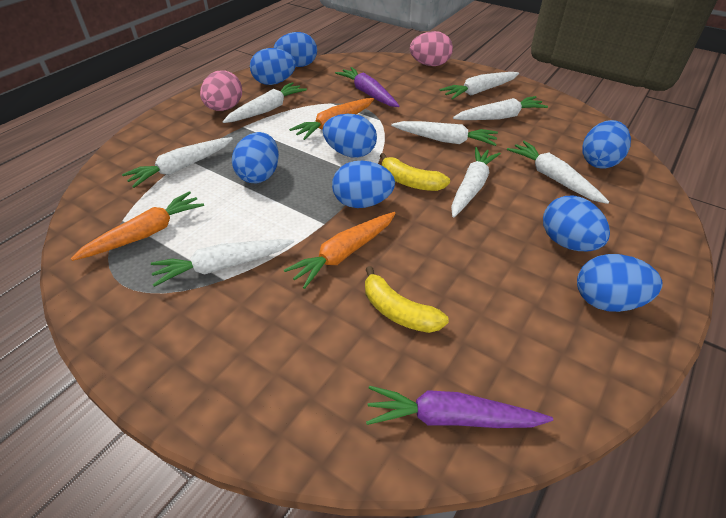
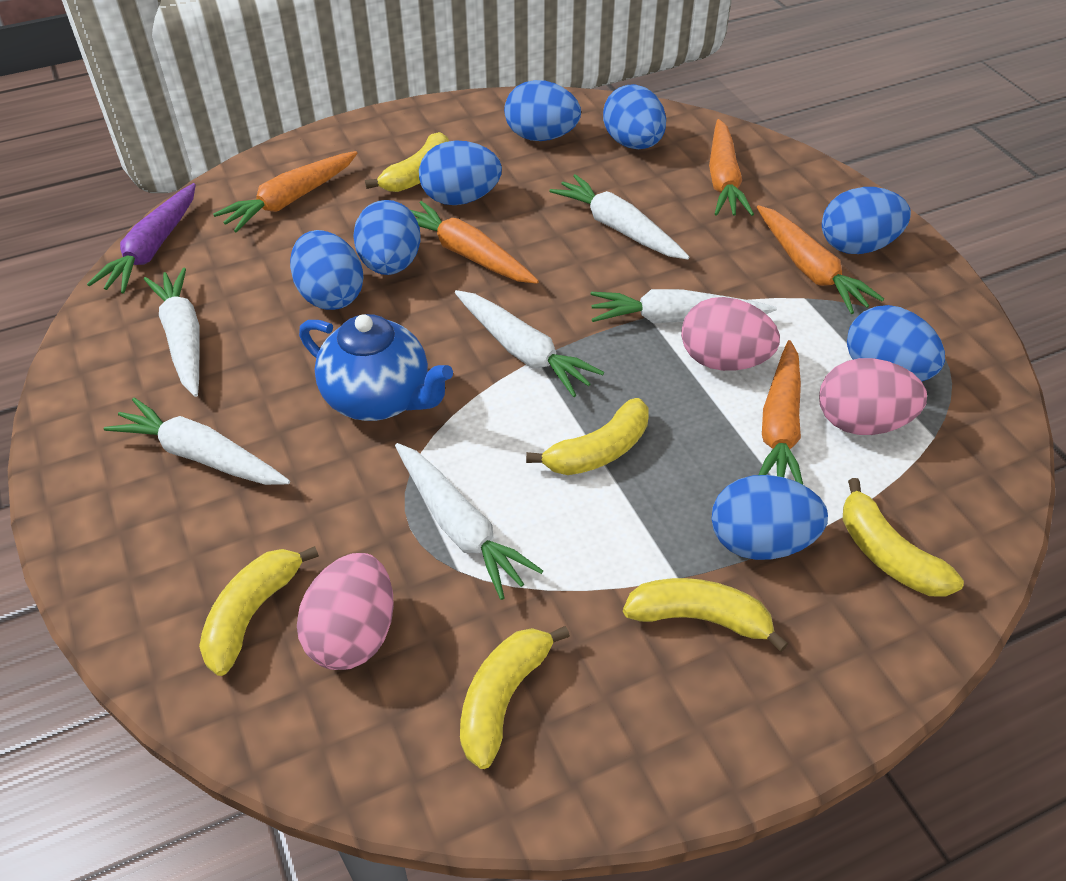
blue teapot: 0 -> 1
orange carrot: 3 -> 5
pink egg: 2 -> 3
purple carrot: 2 -> 1
white carrot: 8 -> 6
yellow banana: 2 -> 6

